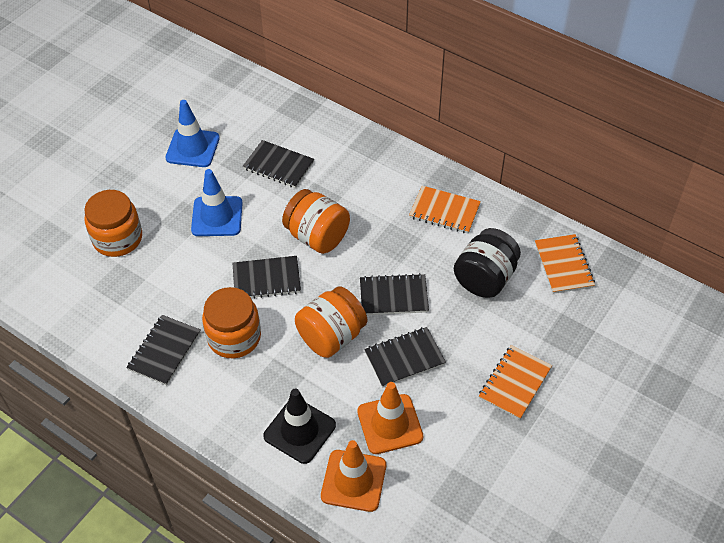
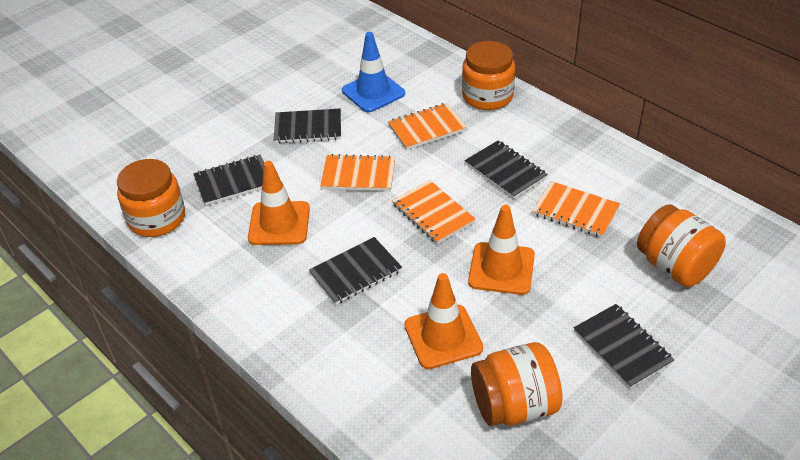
black jar: 1 -> 0
black traffic cone: 1 -> 0
blue traffic cone: 2 -> 1
orange notebook: 3 -> 4
orange traffic cone: 2 -> 3

